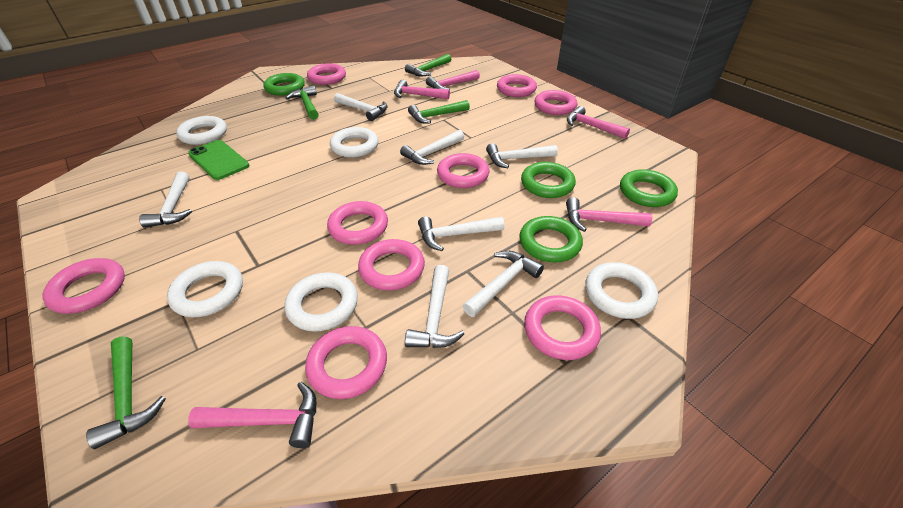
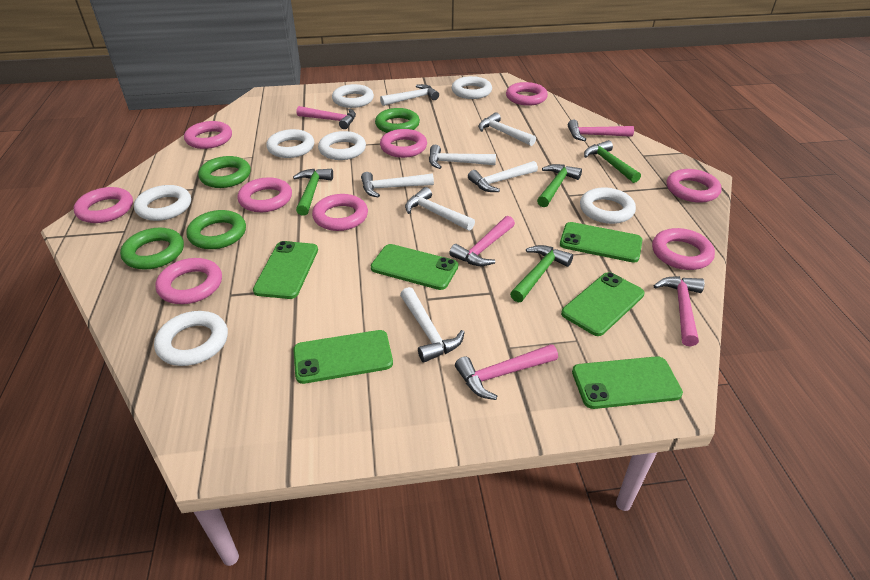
green phone: 1 -> 6
white ring: 5 -> 7

